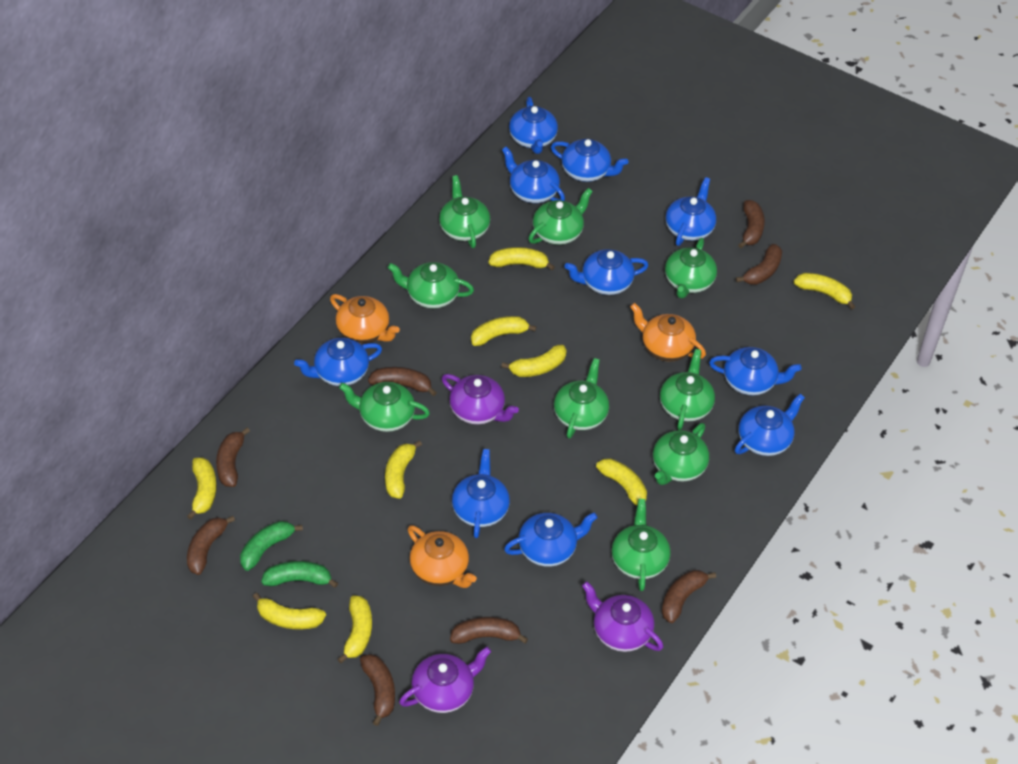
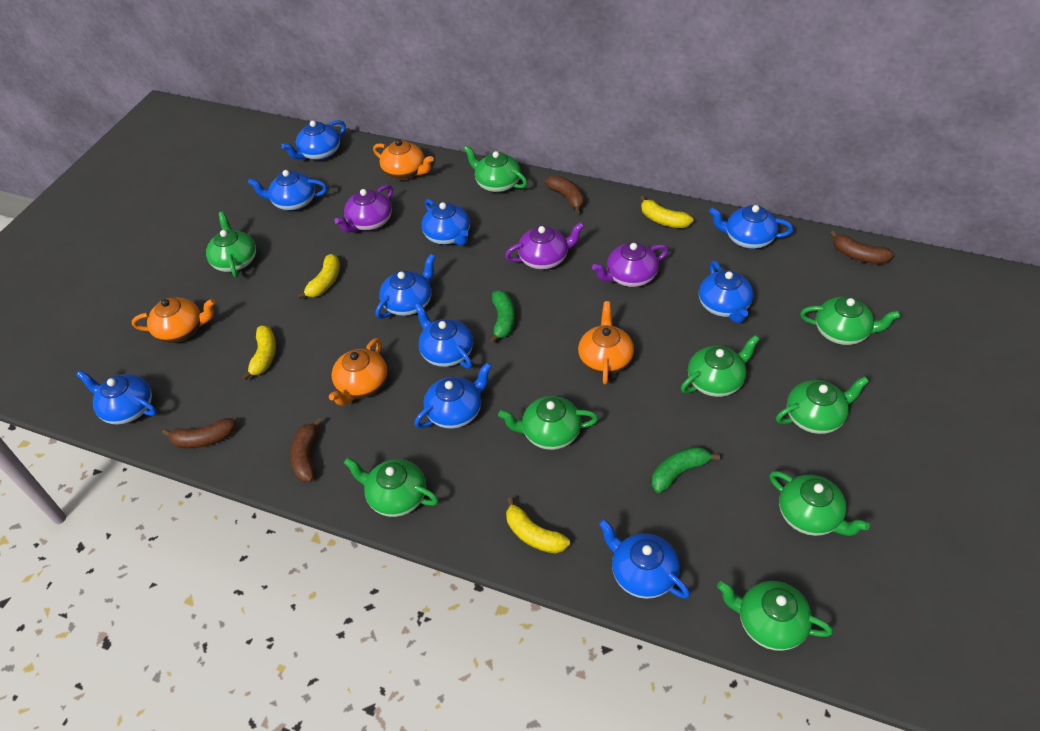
brown banana: 8 -> 4
orange teapot: 3 -> 4
yellow banana: 9 -> 4

